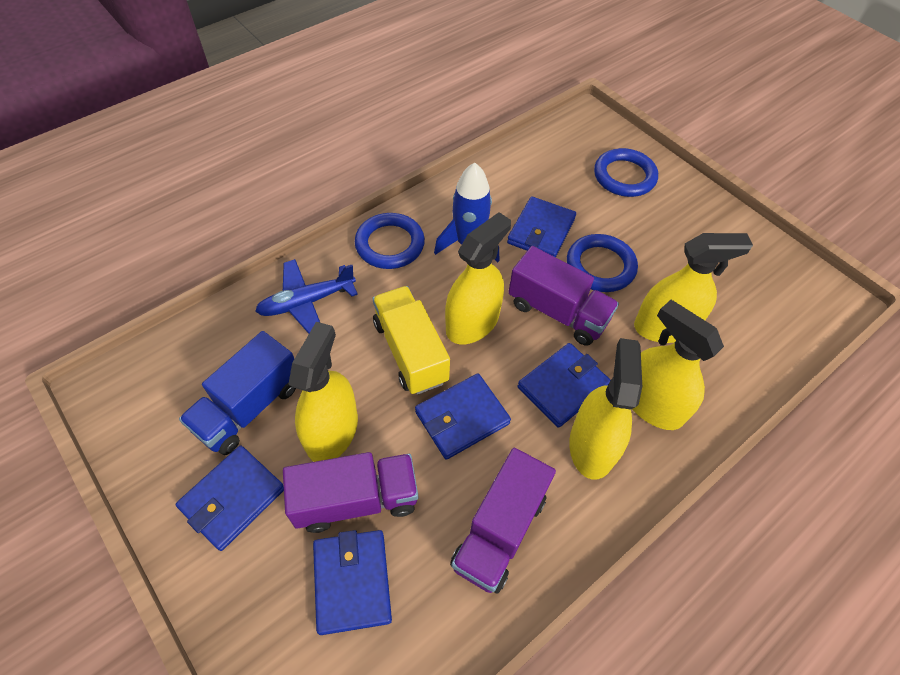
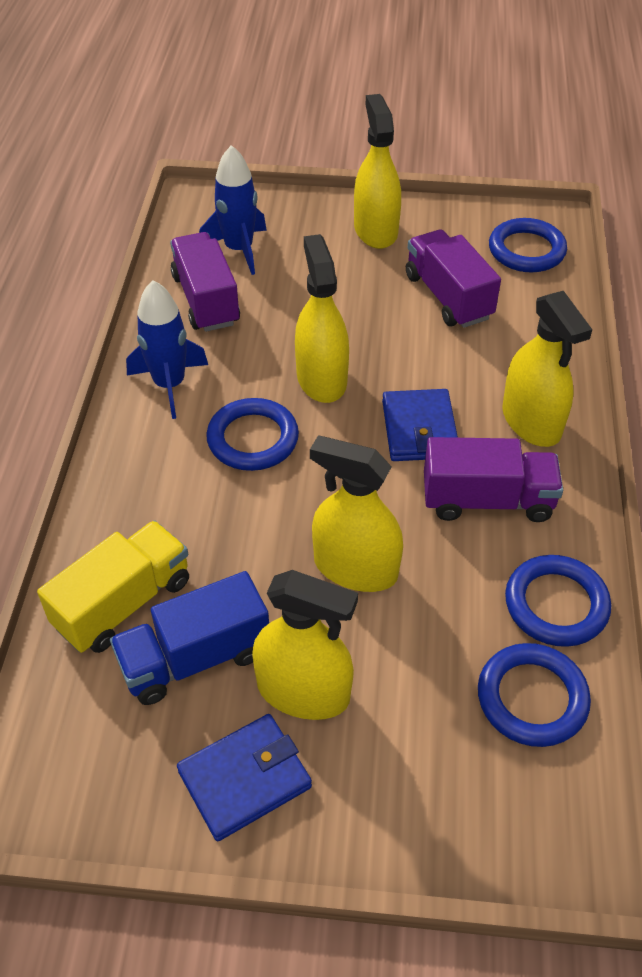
blue plane: 1 -> 0
blue ring: 3 -> 4
blue rocket: 1 -> 2
blue wallet: 5 -> 2

